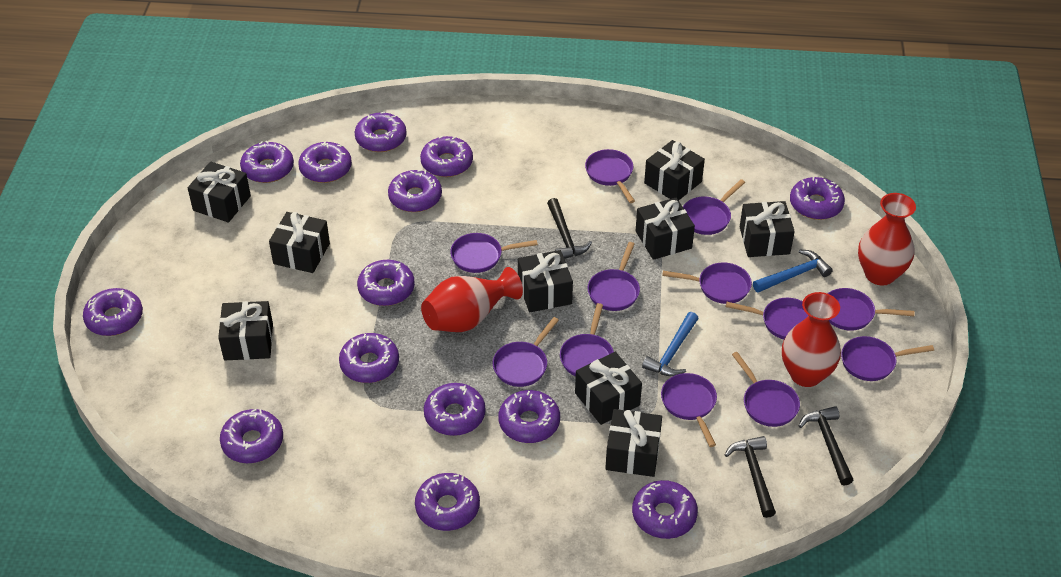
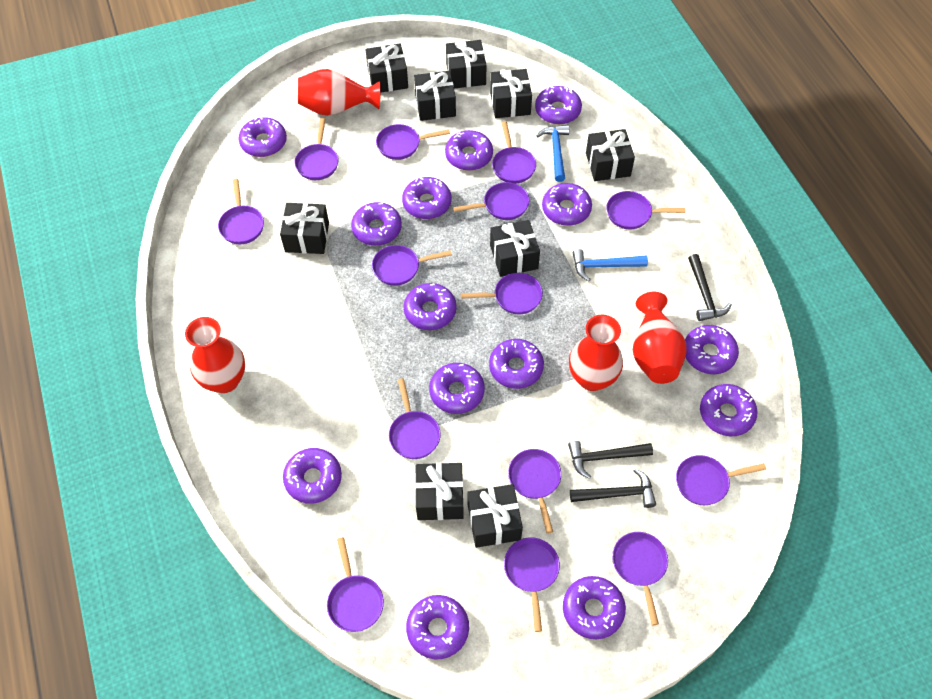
purple pan: 12 -> 14
red vase: 3 -> 4

